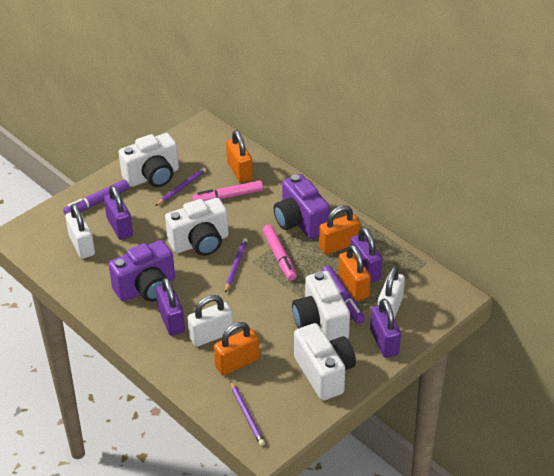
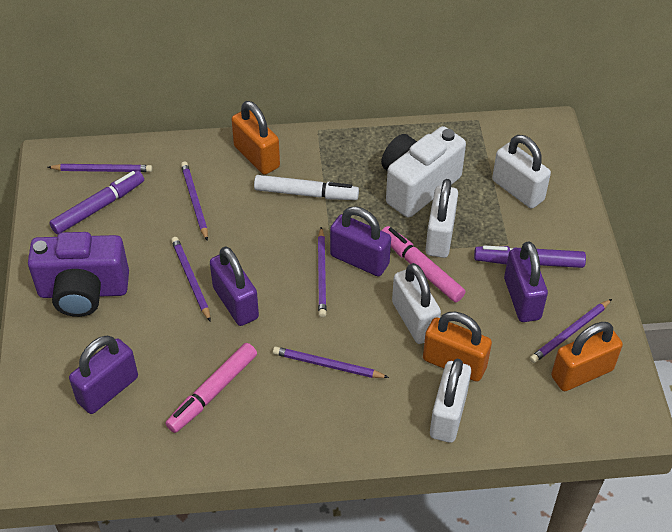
orange padlock: 4 -> 3
purple camera: 2 -> 1
purple pencil: 3 -> 6
white camera: 4 -> 1
white marker: 0 -> 1
white padlock: 3 -> 4

